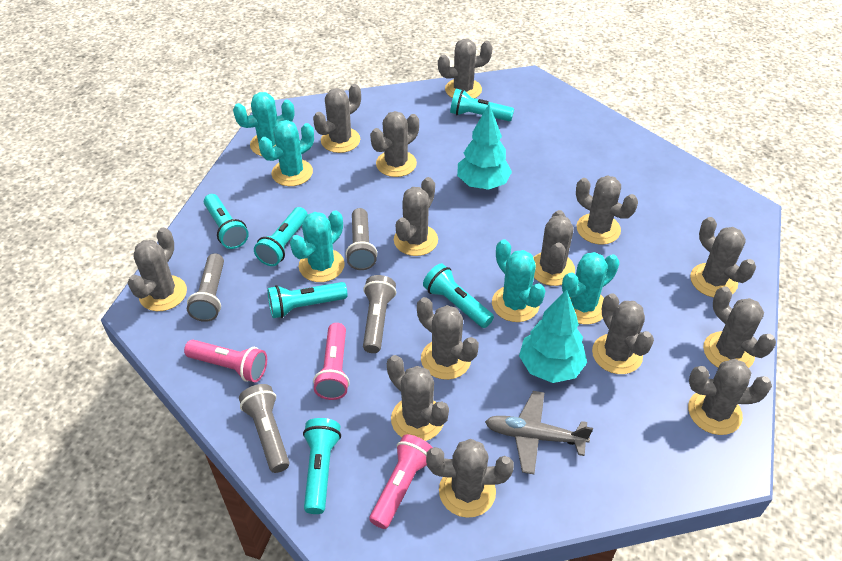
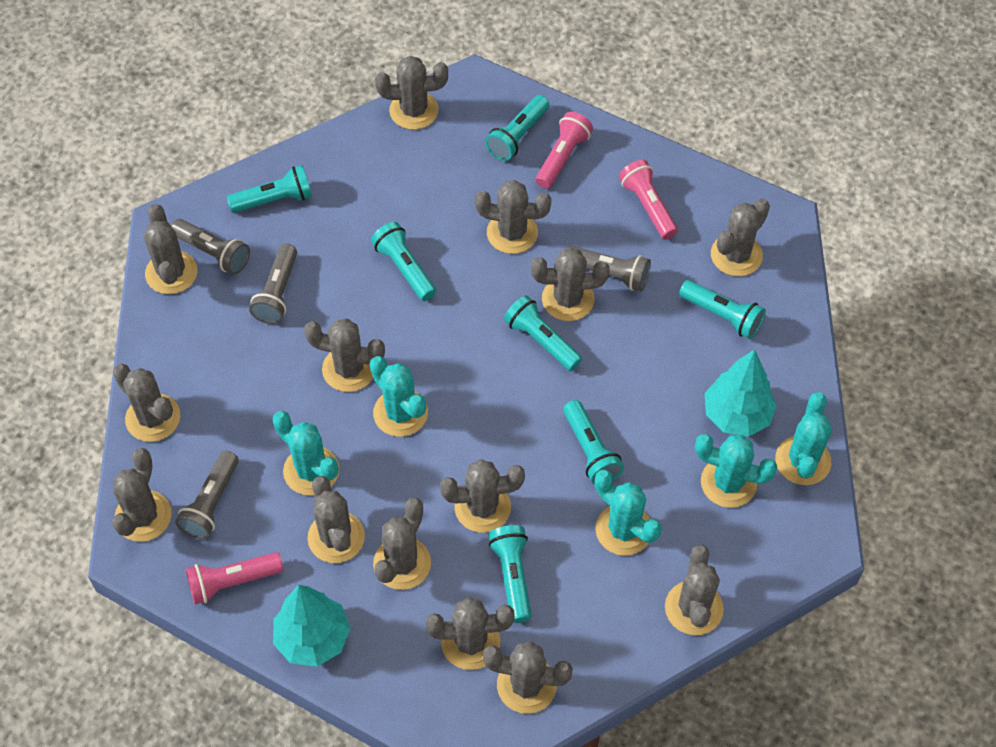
grey plane: 1 -> 0
turquoise flashlight: 6 -> 7

